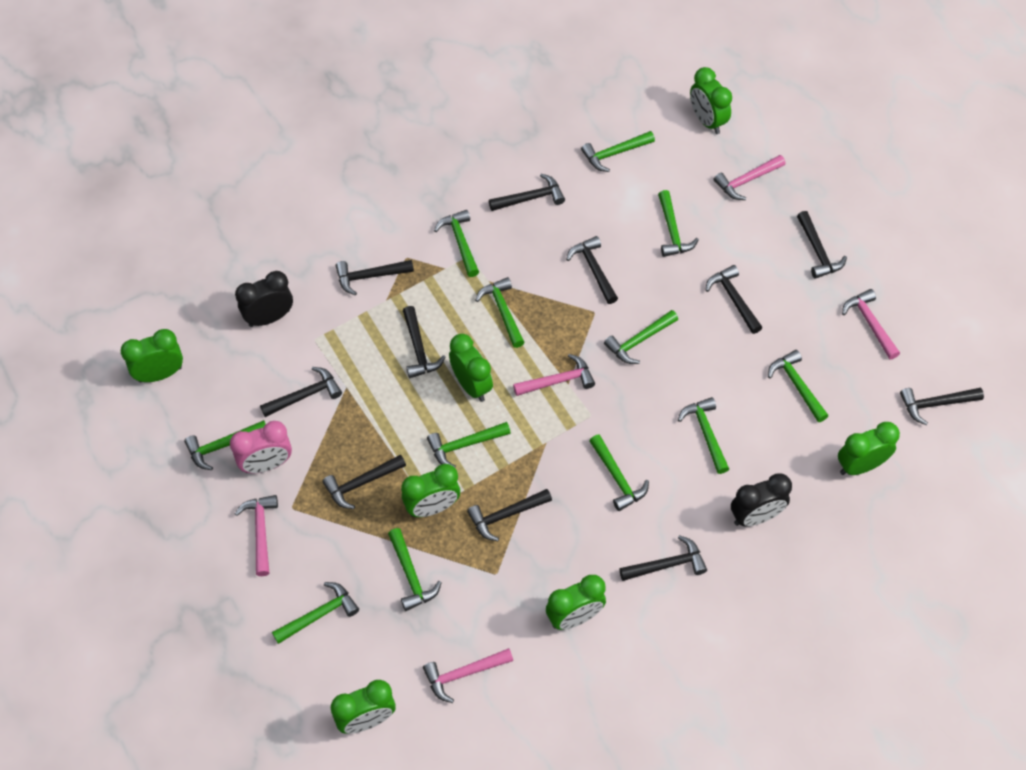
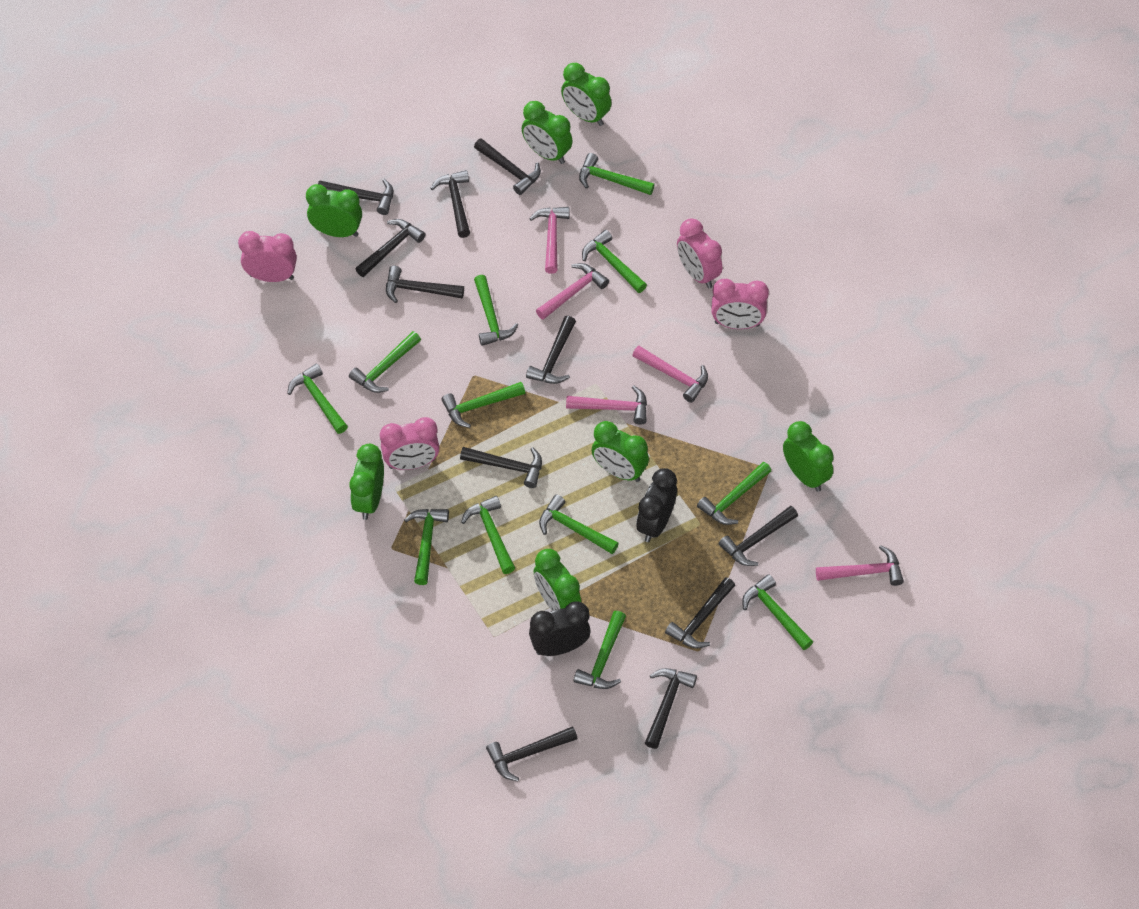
pink clock: 1 -> 4

